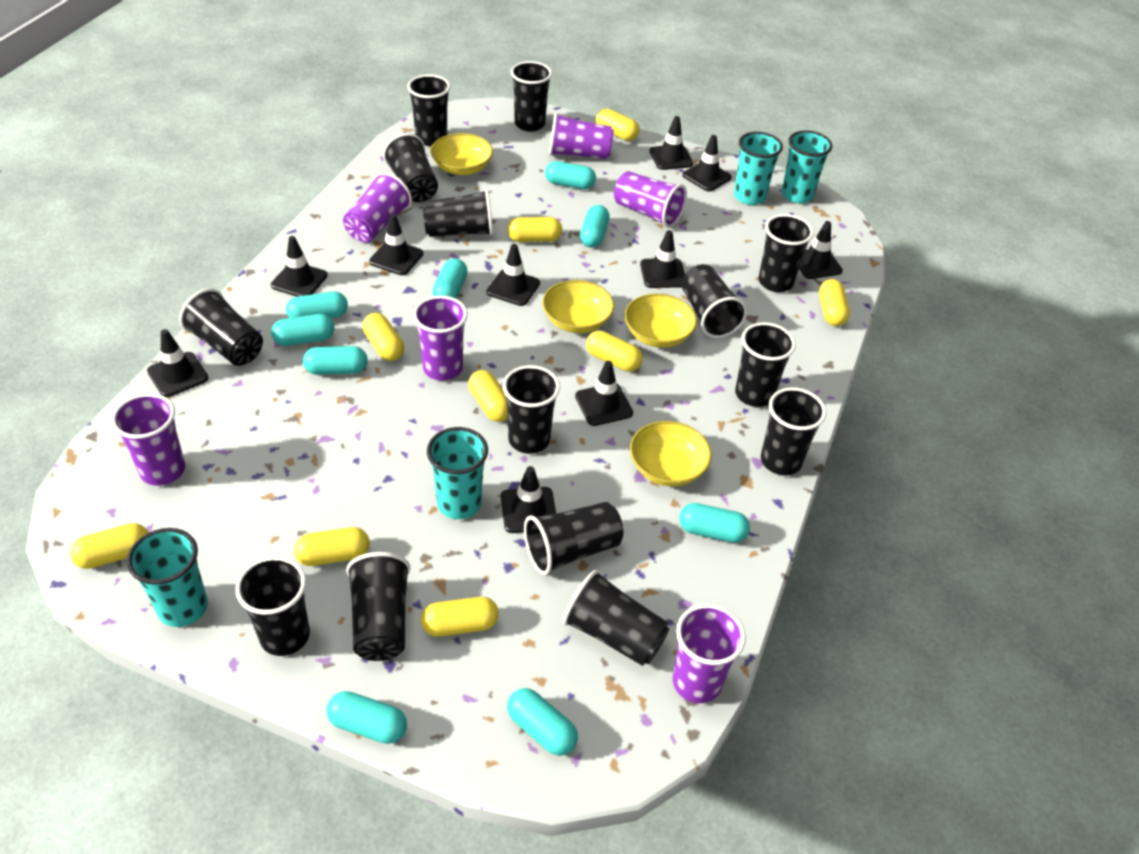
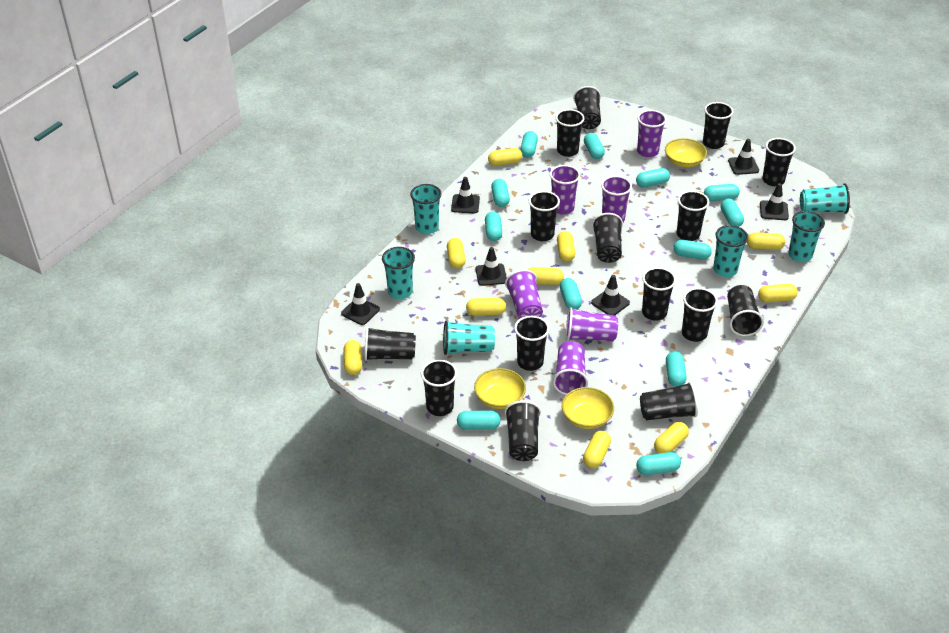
black cup: 14 -> 15
black traffic cone: 10 -> 6
turquoise capsule: 9 -> 12
turquoise cup: 4 -> 6
yellow bowl: 4 -> 3
yellow capsule: 9 -> 10

